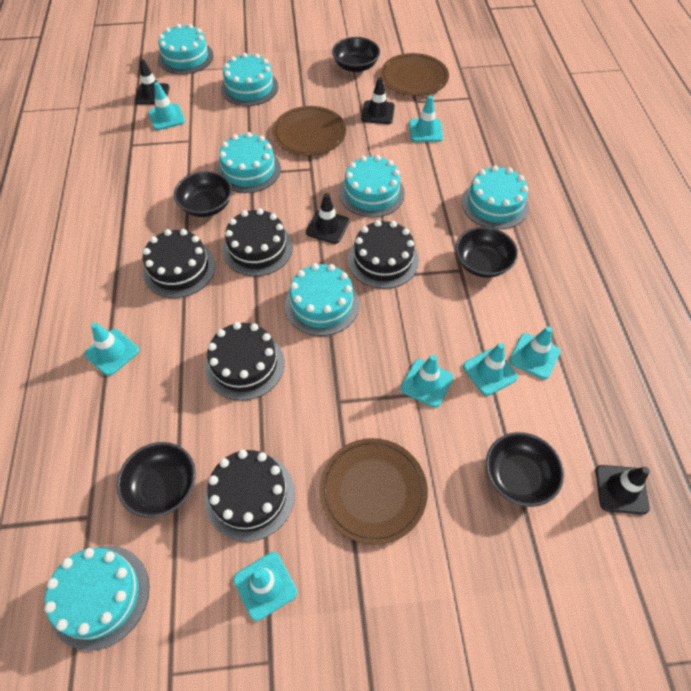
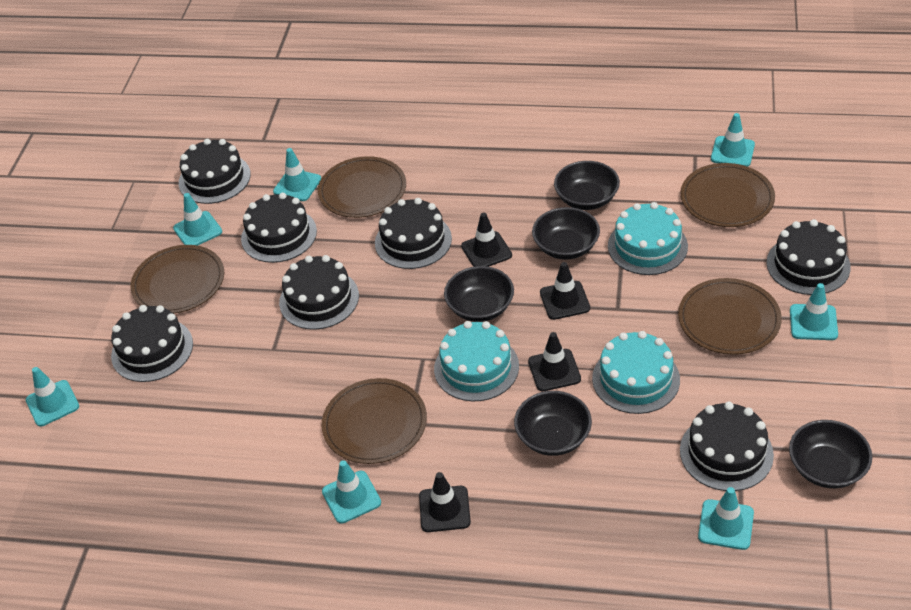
black cake: 5 -> 7
brown plate: 3 -> 5
turquoise cake: 7 -> 3

